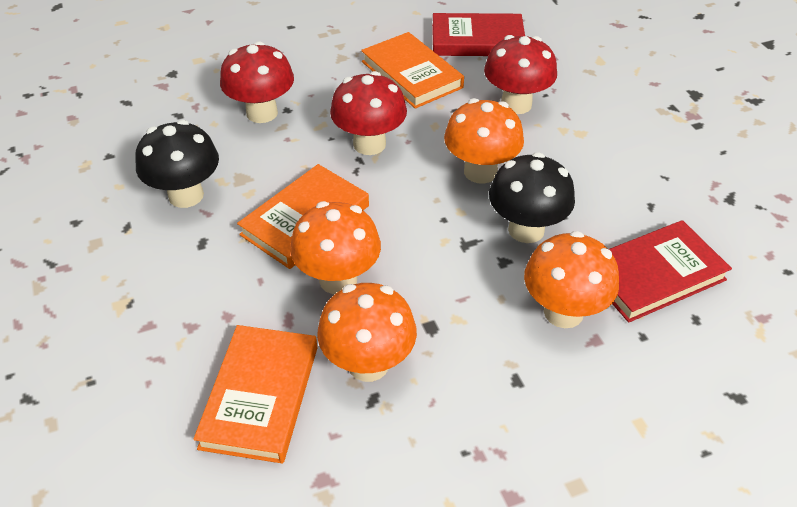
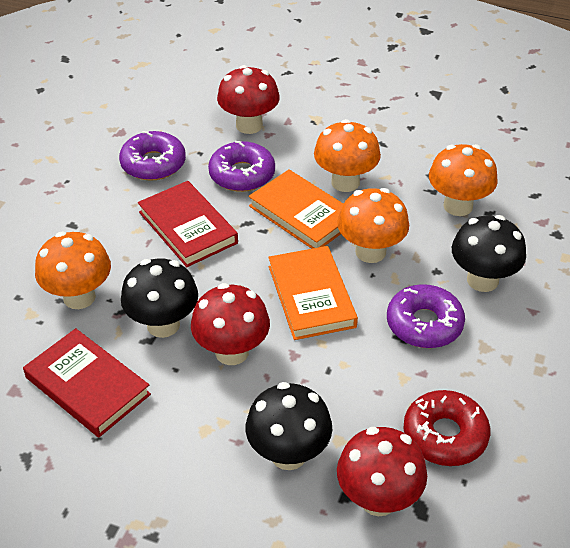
black mushroom: 2 -> 3
orange book: 3 -> 2
purple donut: 0 -> 3
red donut: 0 -> 1

